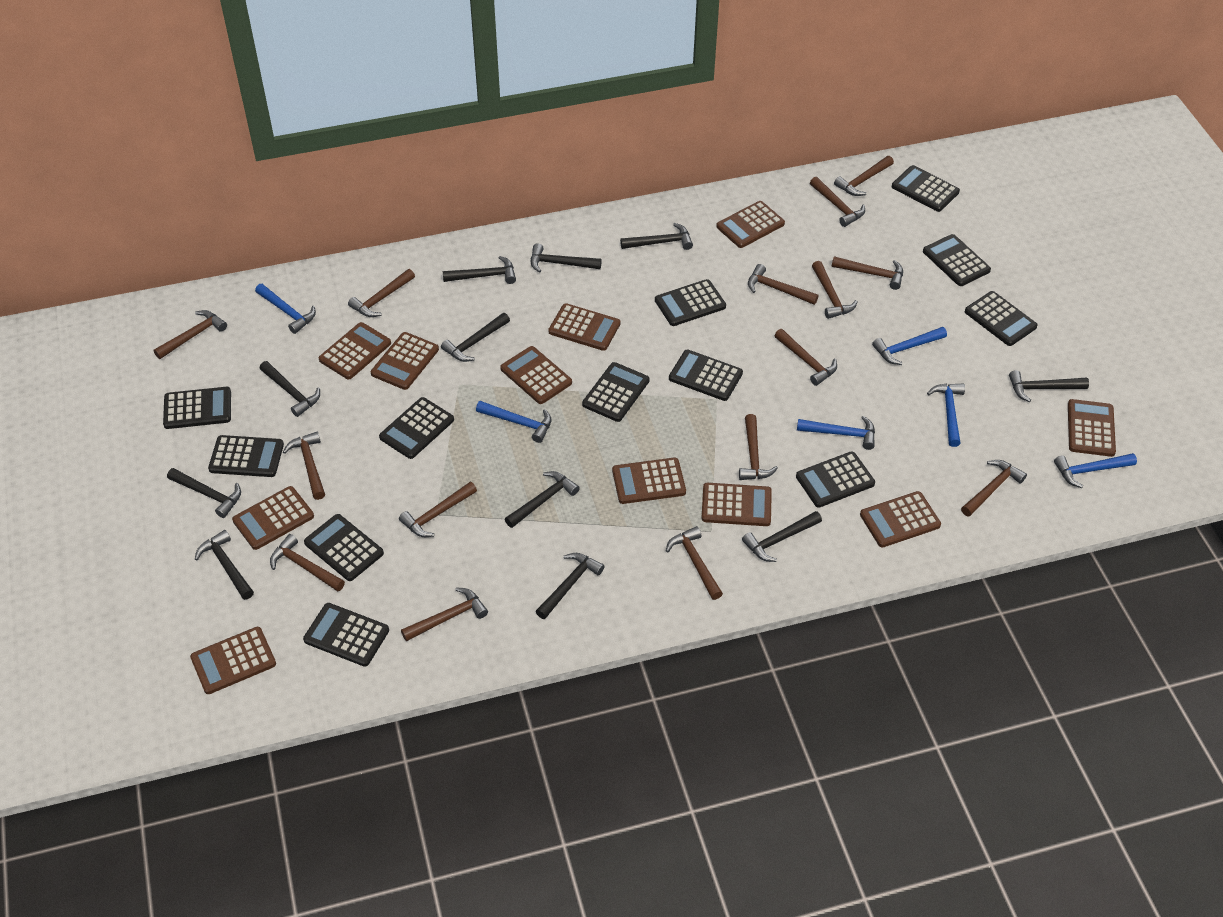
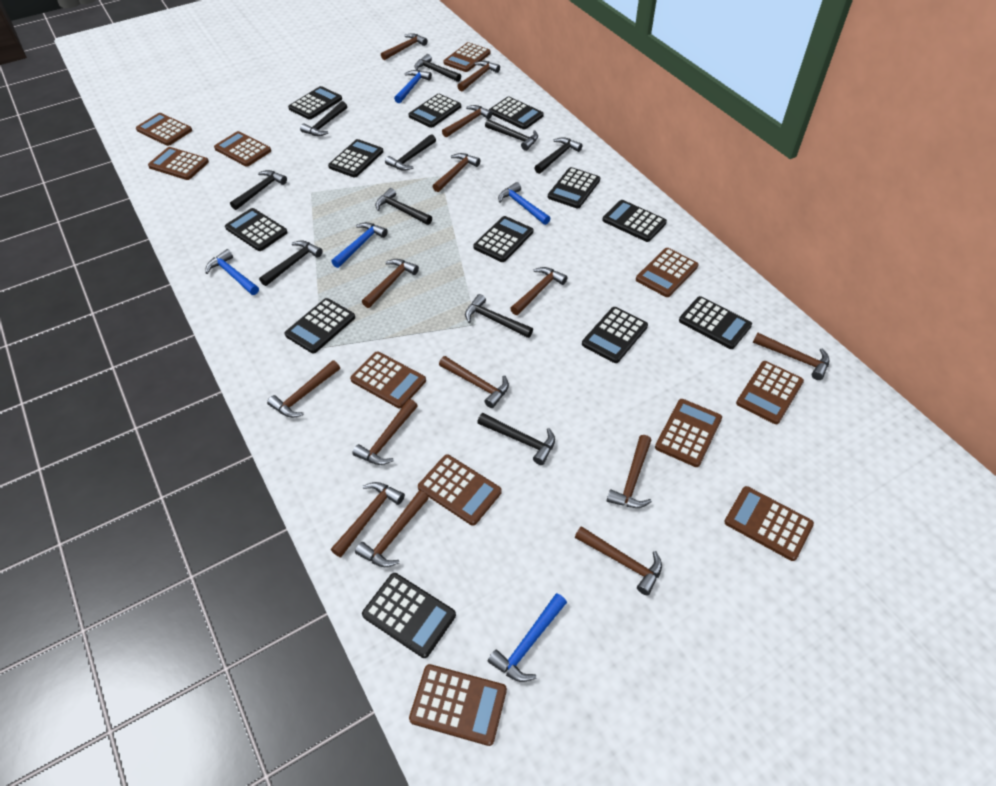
black hammer: 11 -> 10
blue hammer: 6 -> 5
brown hammer: 15 -> 14

